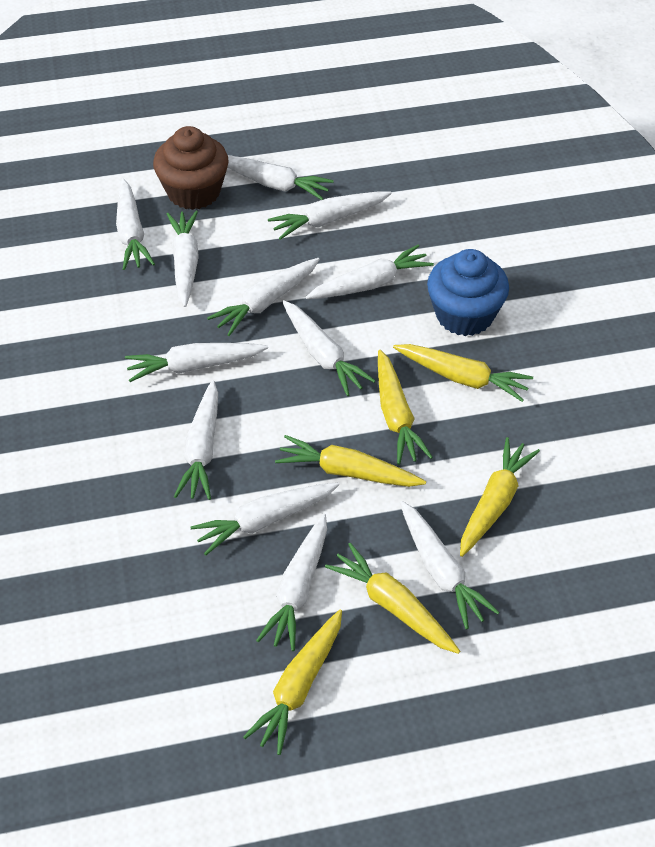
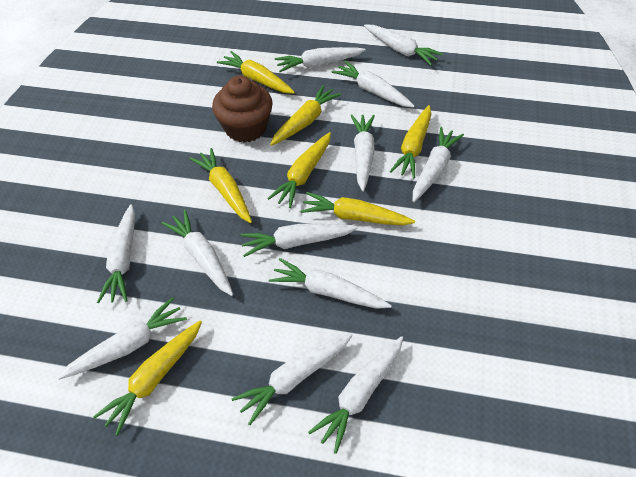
blue cupcake: 1 -> 0
yellow carrot: 6 -> 7

